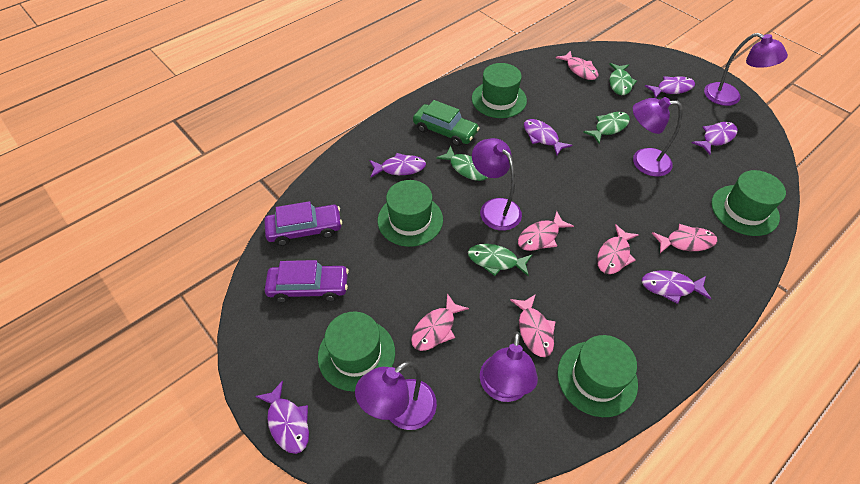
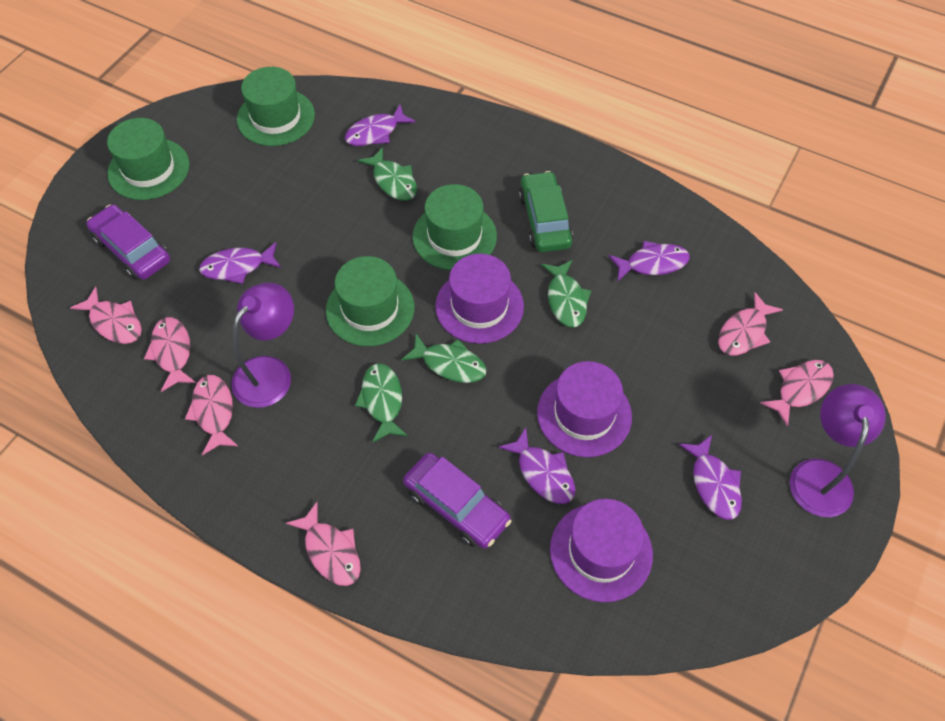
green hat: 5 -> 4
purple fish: 6 -> 5
purple hat: 0 -> 3
purple lamp: 5 -> 2

